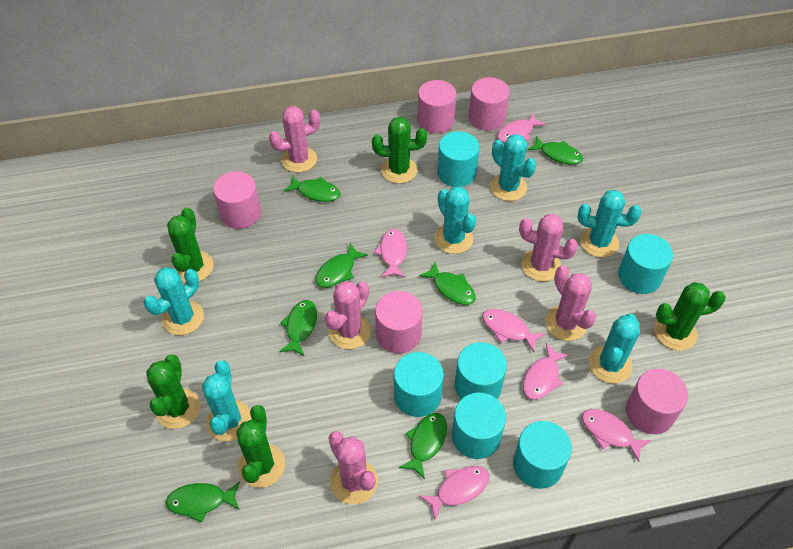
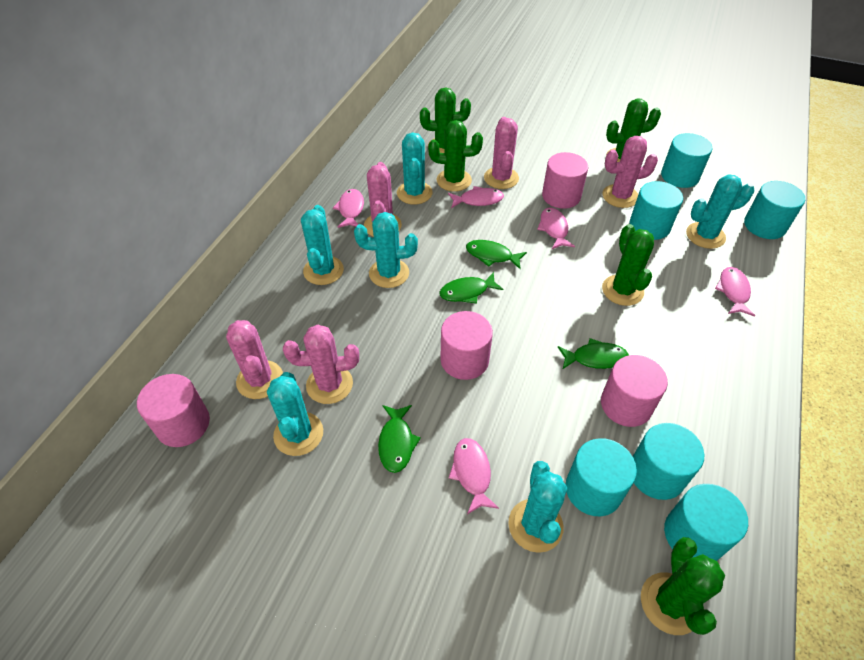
green fish: 7 -> 4
pink cylinder: 5 -> 4
pink fish: 6 -> 5

